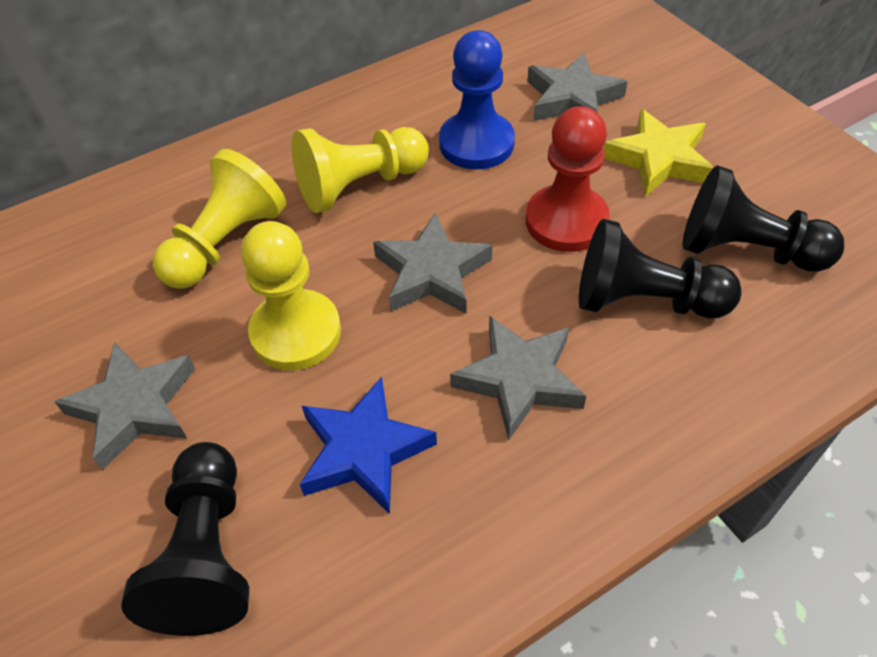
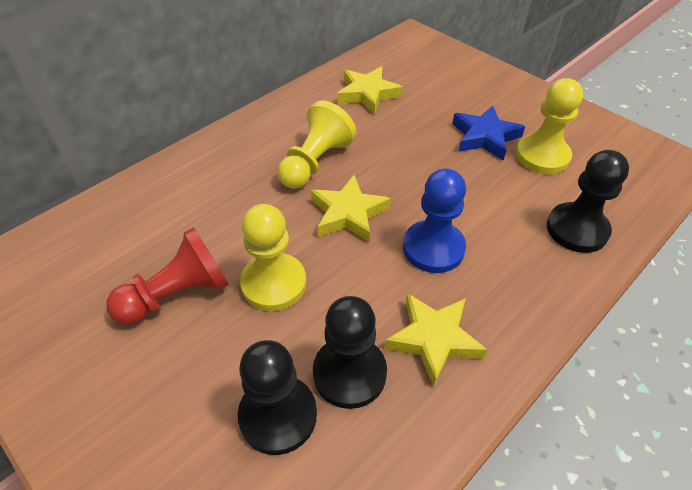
grey star: 4 -> 0
yellow star: 1 -> 3

